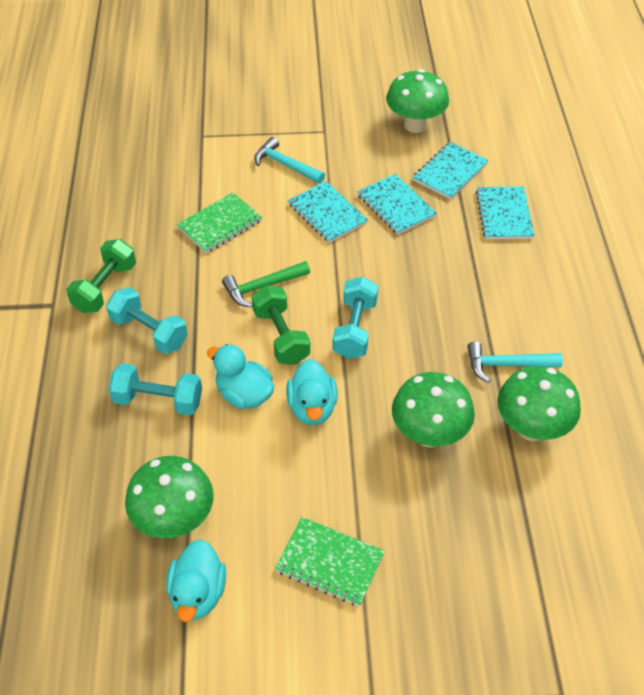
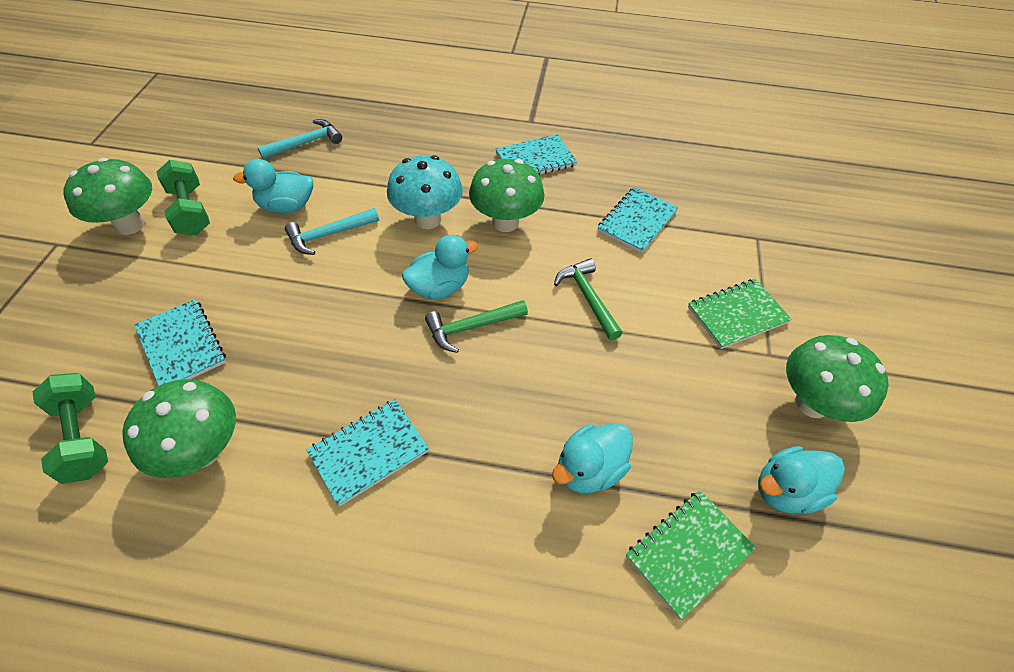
green hammer: 1 -> 2
turquoise duck: 3 -> 4
turquoise dumbbell: 3 -> 0
turquoise mushroom: 0 -> 1

